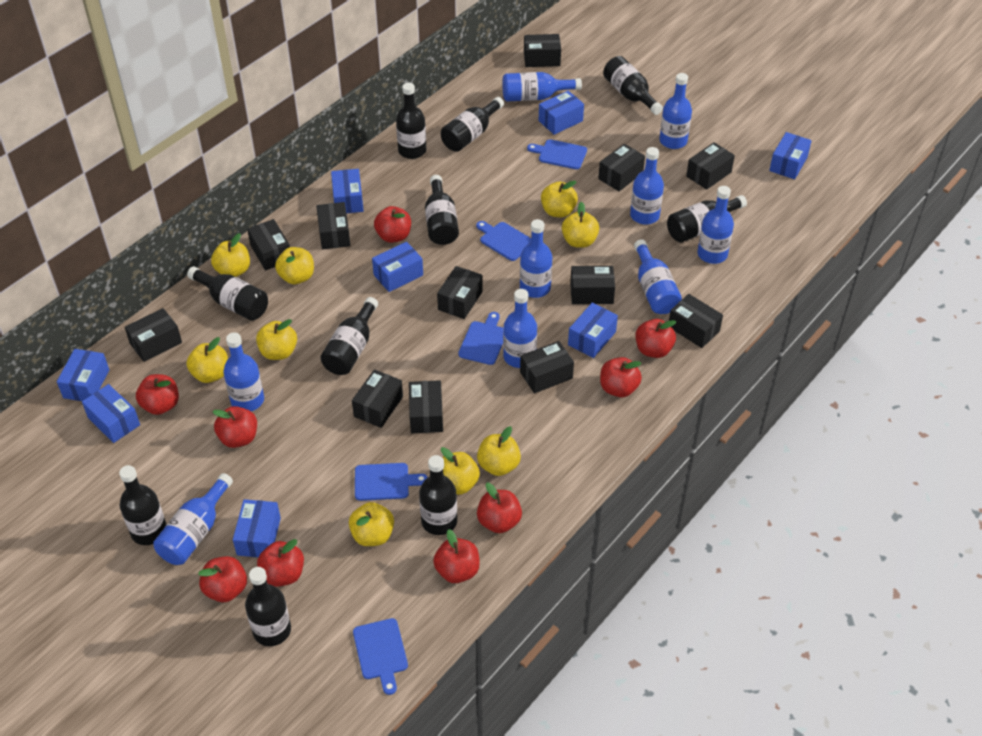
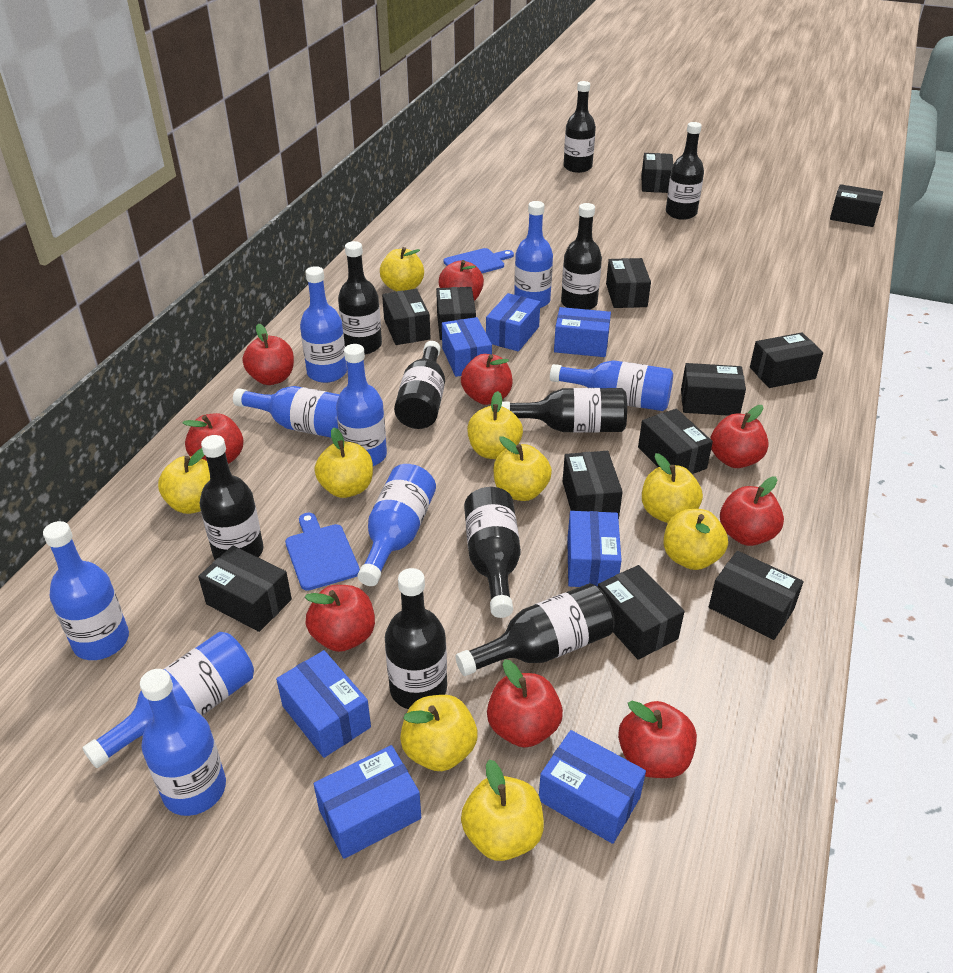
blue box: 8 -> 7
blue cutting board: 5 -> 2

